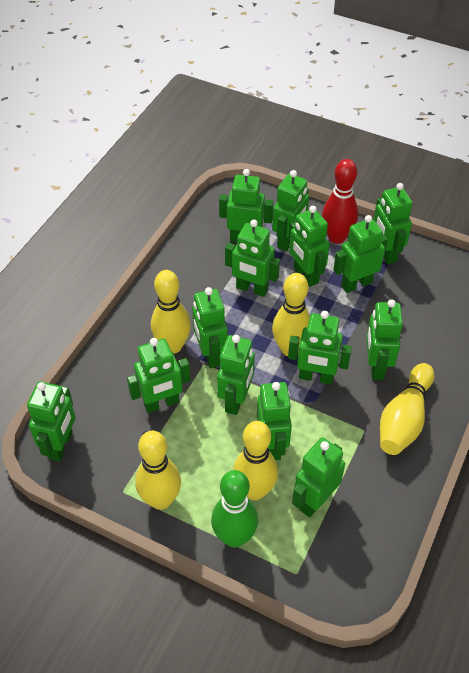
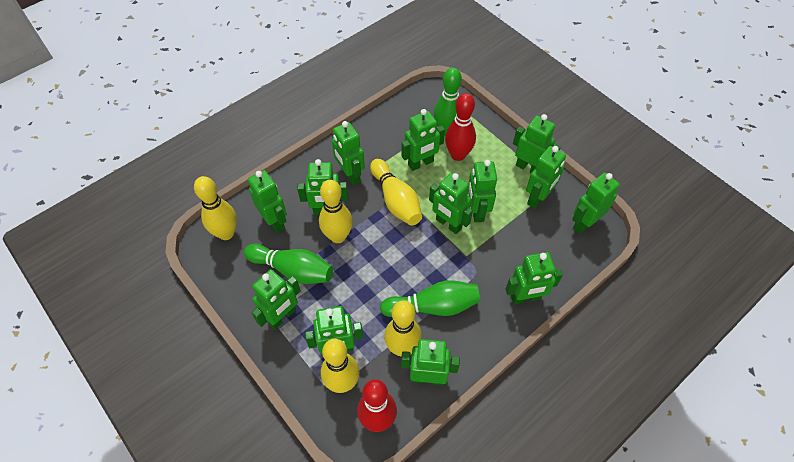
green bowling pin: 1 -> 3
green robot: 14 -> 13
red bowling pin: 1 -> 2

